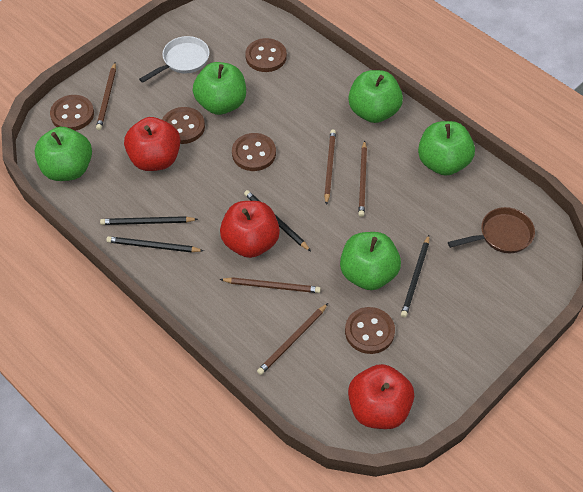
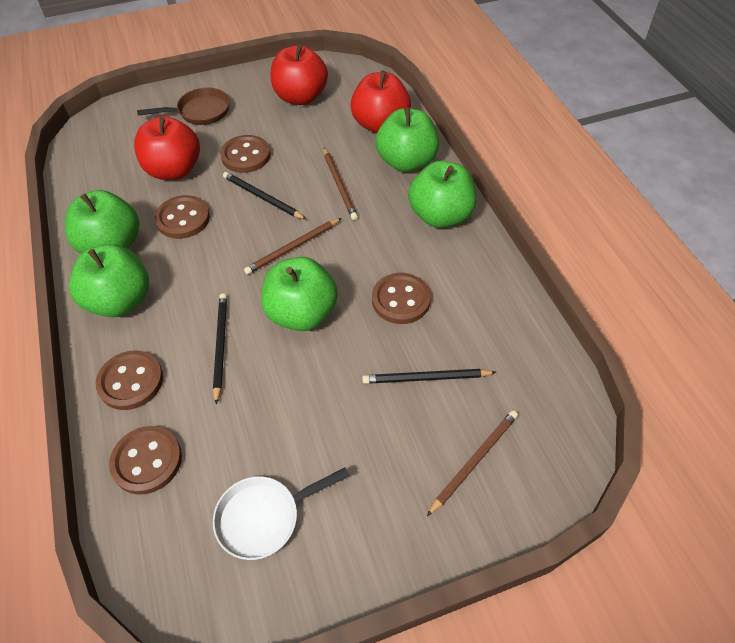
black pencil: 4 -> 3
brown pencil: 5 -> 3

